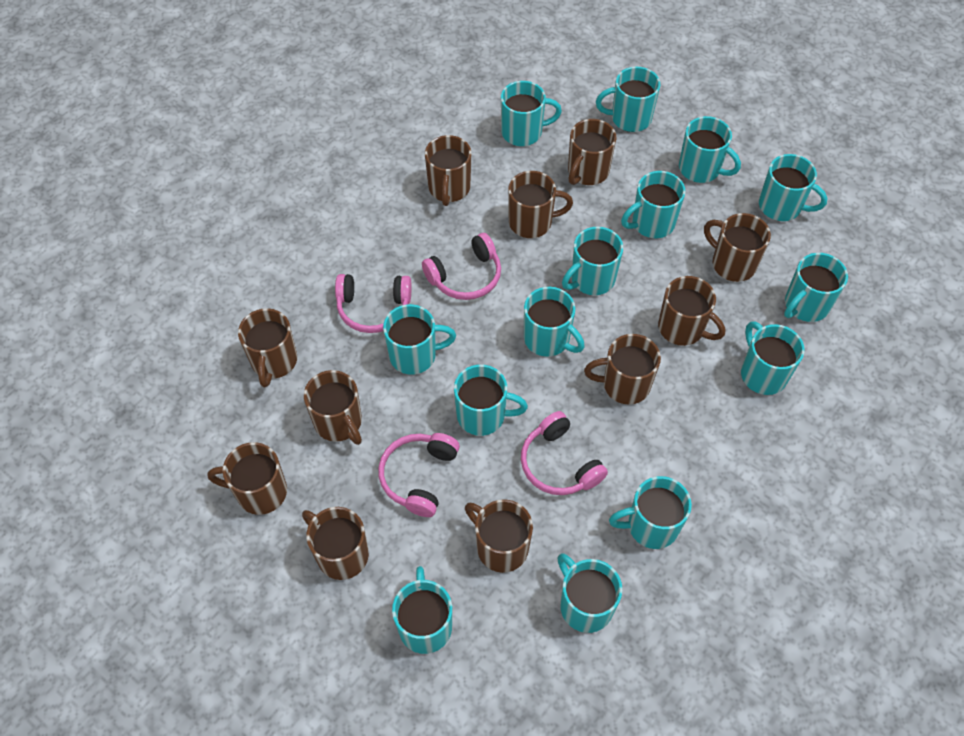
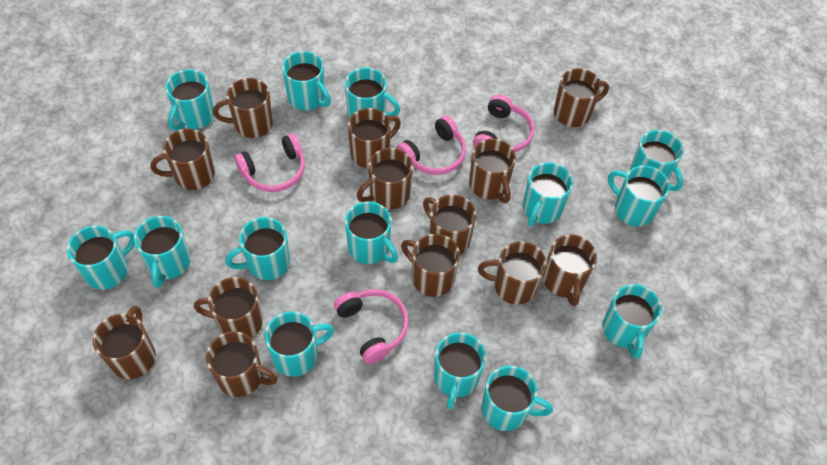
brown mug: 11 -> 13

